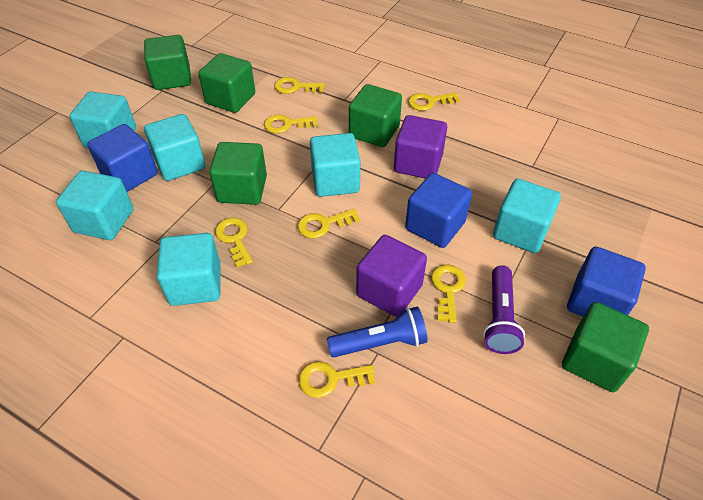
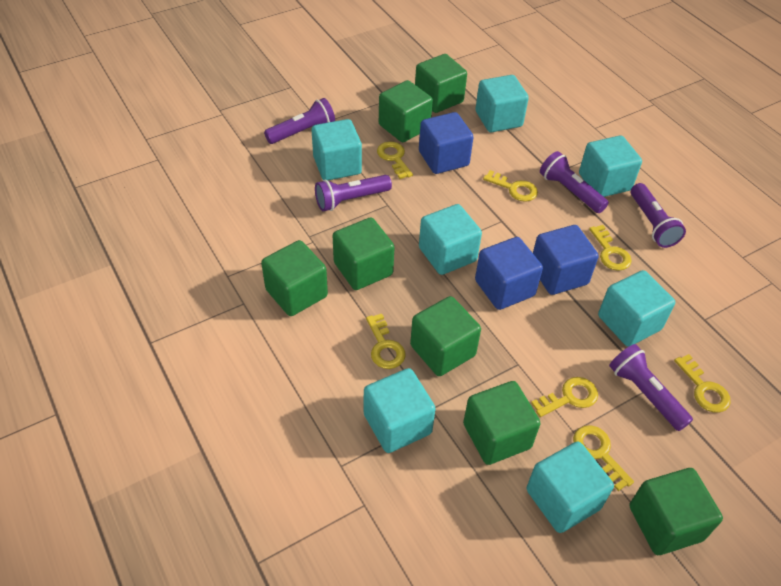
blue flashlight: 1 -> 0
green cube: 5 -> 7
purple cube: 2 -> 0
purple flashlight: 1 -> 5
turquoise cube: 6 -> 7

